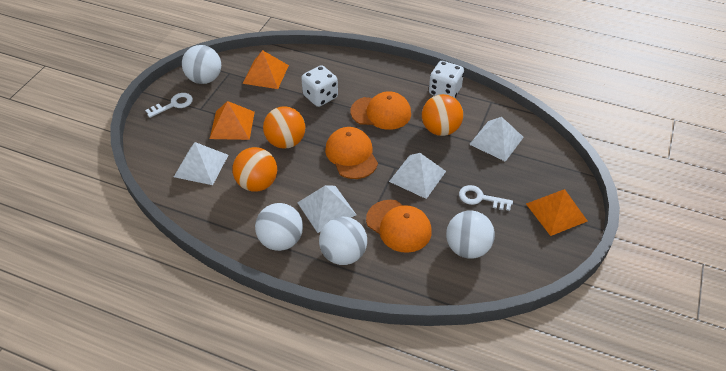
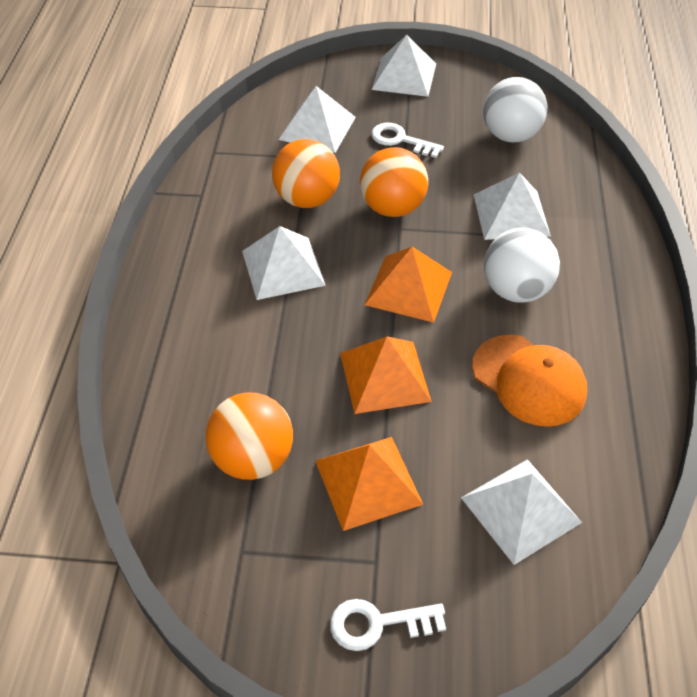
orange cap: 3 -> 1
white ball: 4 -> 2
white dice: 2 -> 0
white pyramid: 4 -> 5

